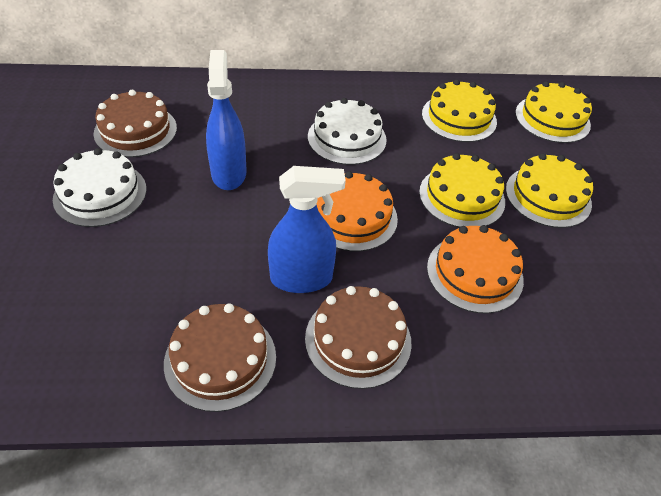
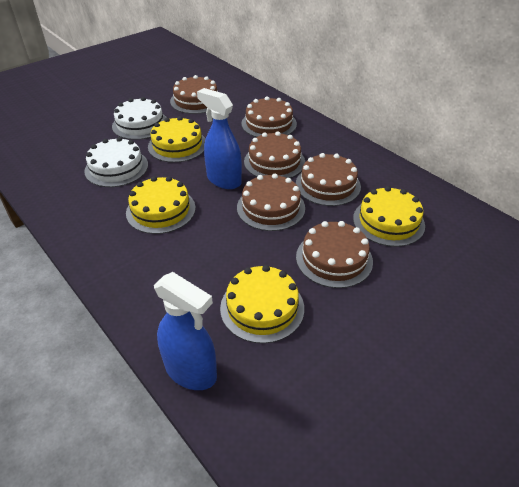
brown cake: 3 -> 6
orange cake: 2 -> 0

